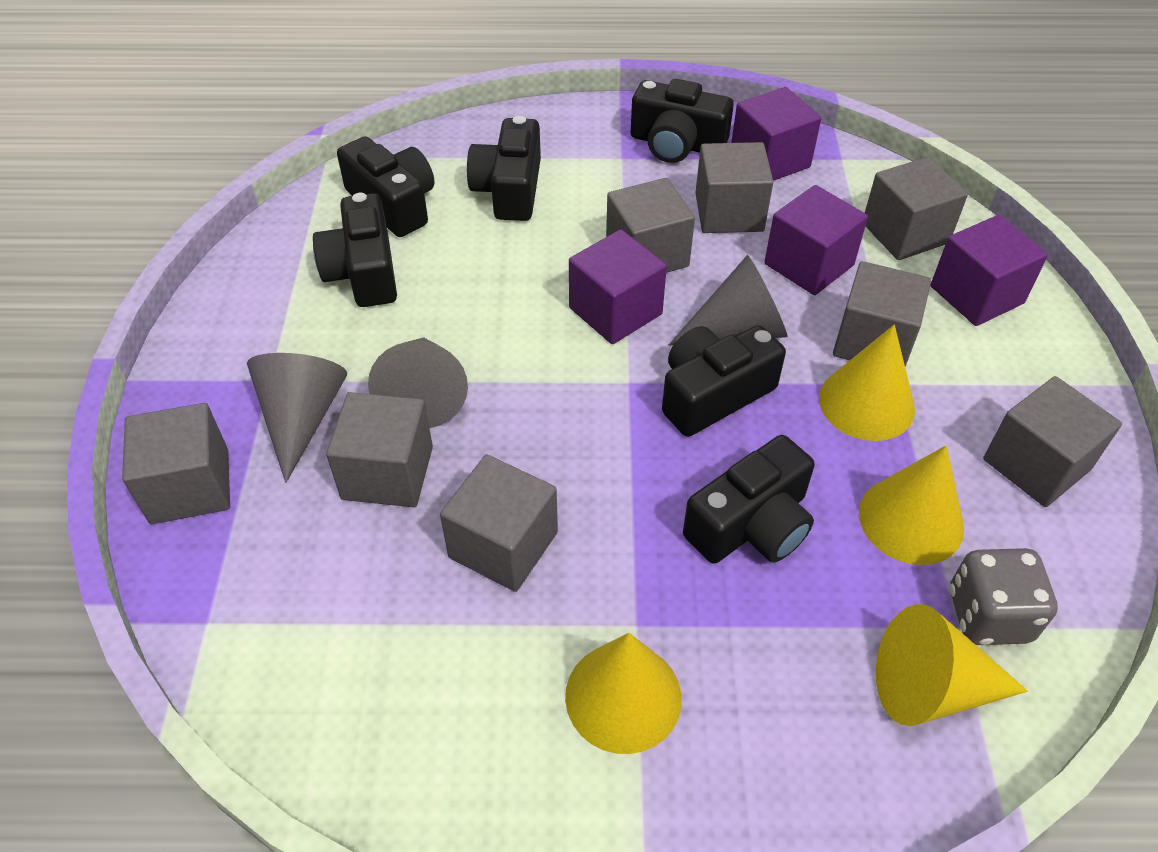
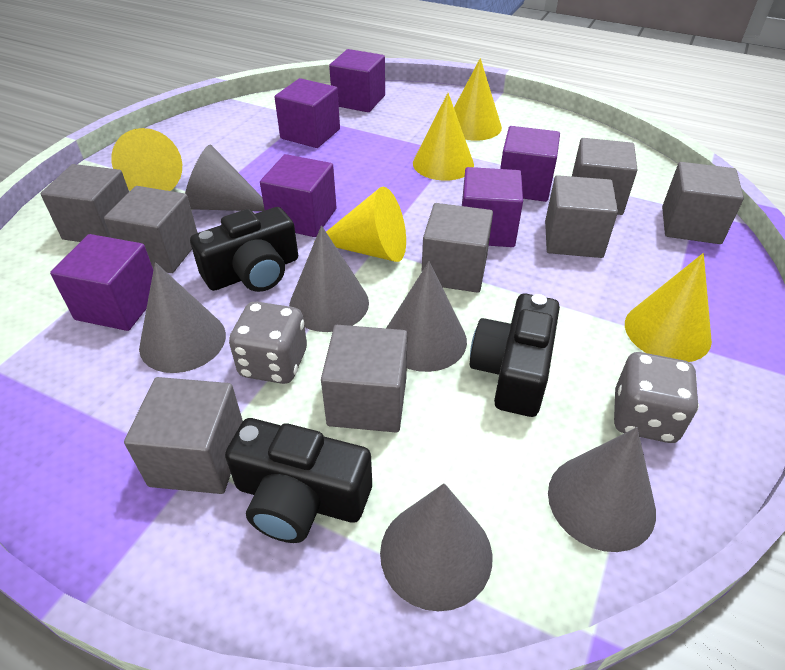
black camera: 6 -> 3
grey cone: 3 -> 6
grey dice: 1 -> 2
purple cube: 4 -> 6
yellow cone: 4 -> 5

